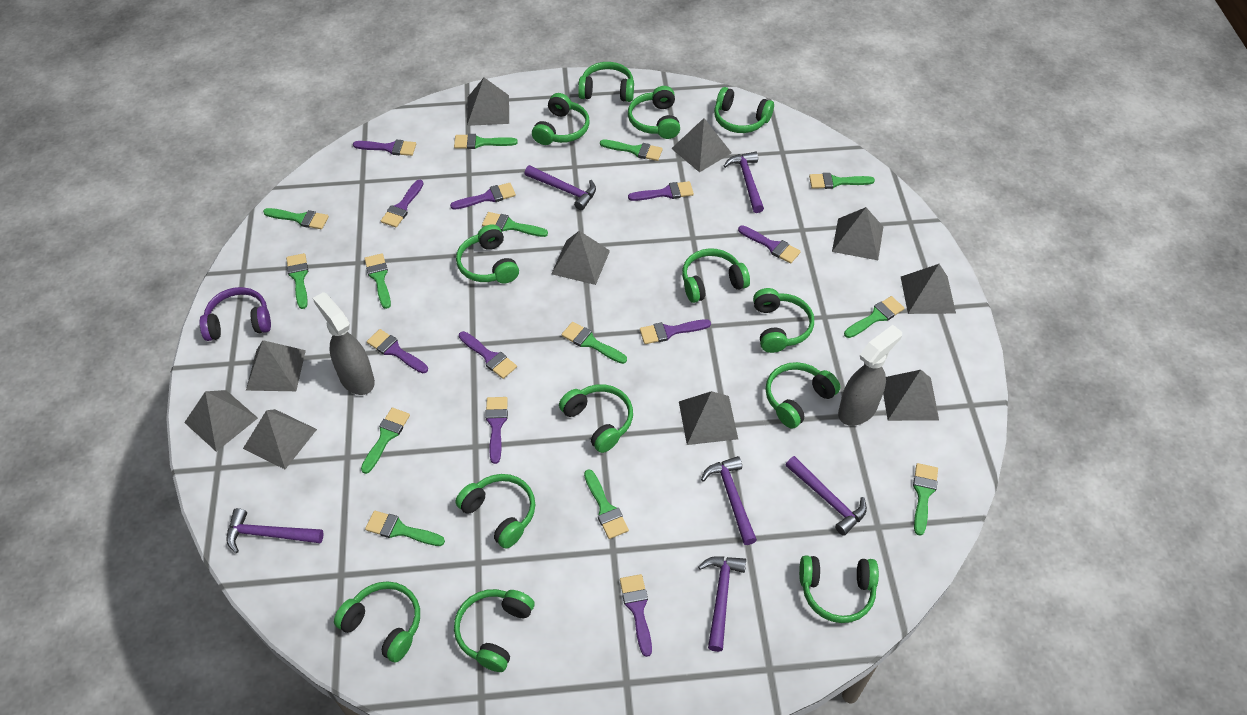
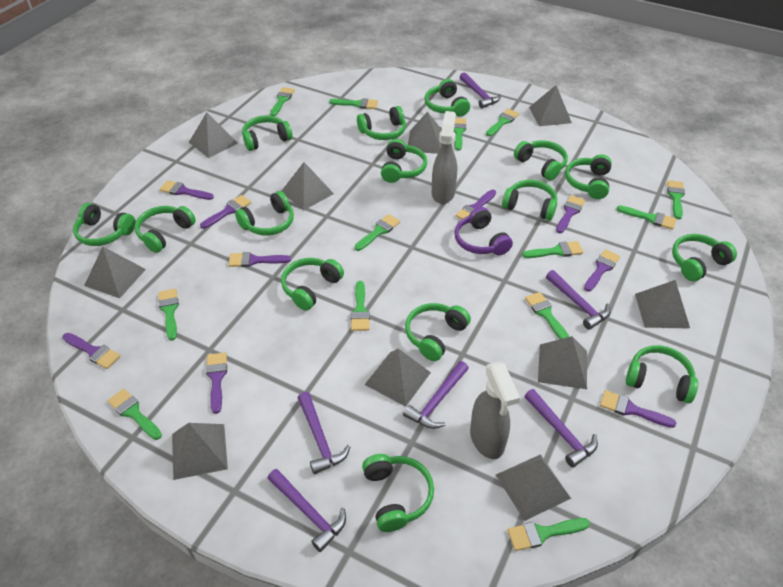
green headphones: 13 -> 15
purple brush: 10 -> 9

